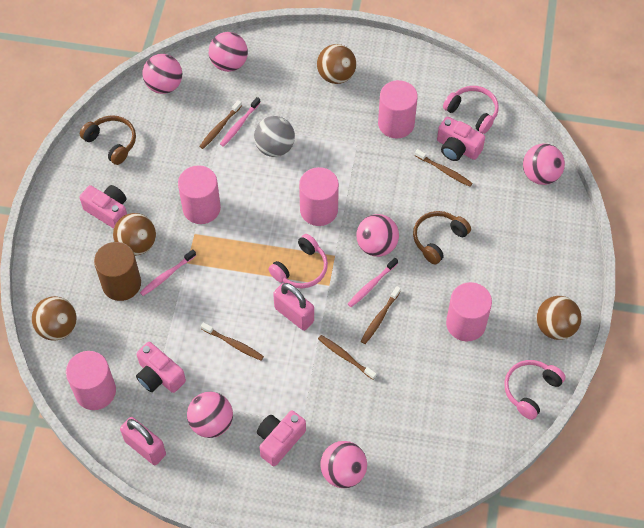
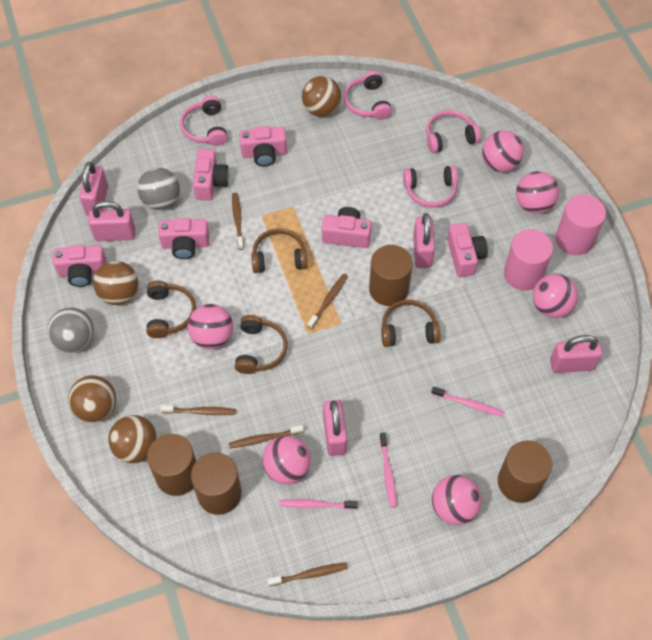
brown cylinder: 1 -> 4
brown headphones: 2 -> 4
grey ball: 1 -> 2
pink camera: 4 -> 6
pink cylinder: 5 -> 2
pink headphones: 3 -> 4
pink padlock: 2 -> 5

